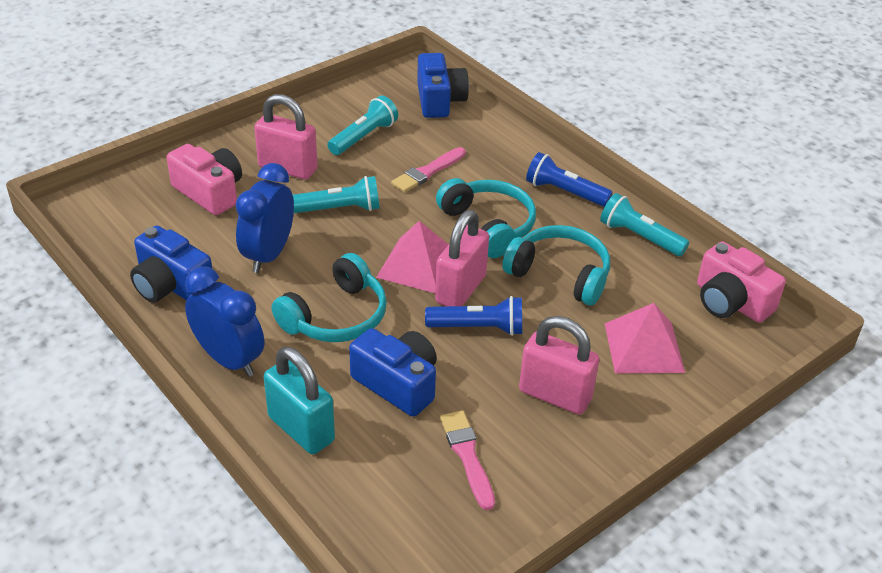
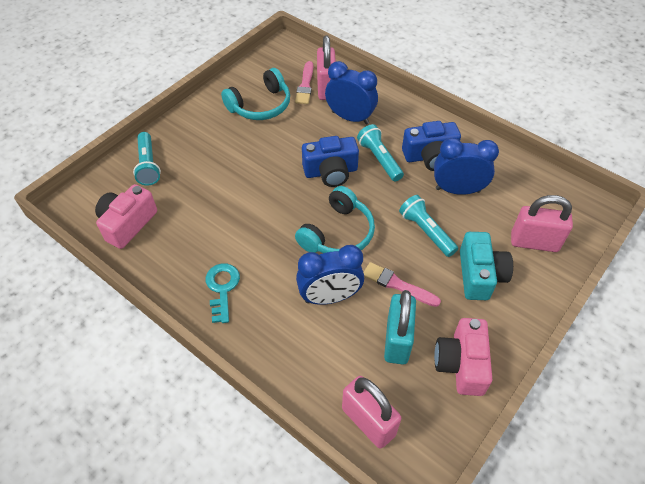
blue camera: 3 -> 2
blue clock: 2 -> 3
blue flashlight: 2 -> 0
pink pyramid: 2 -> 0
turquoise camera: 0 -> 1
turquoise headphones: 3 -> 2
turquoise key: 0 -> 1

